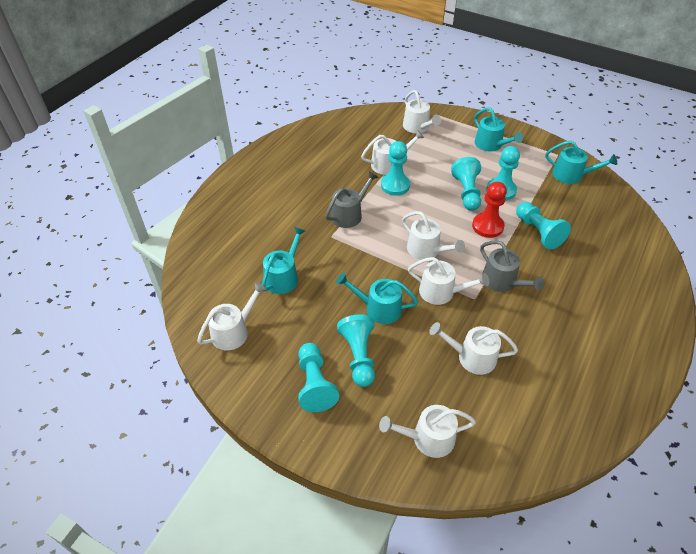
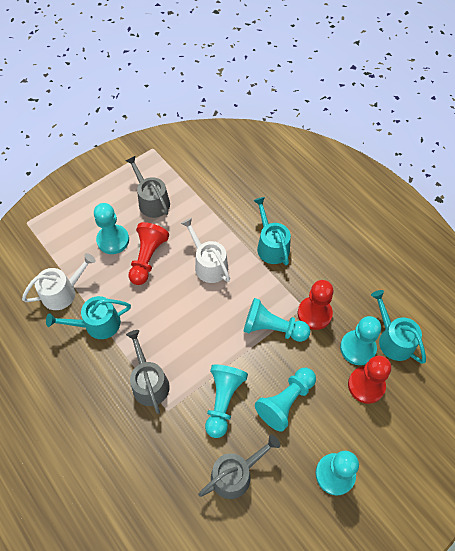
grey watering can: 2 -> 3
red pawn: 1 -> 3
turquoise watering can: 4 -> 3
white watering can: 7 -> 2

